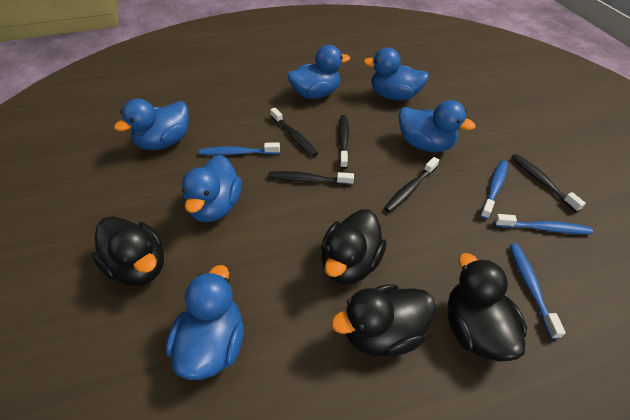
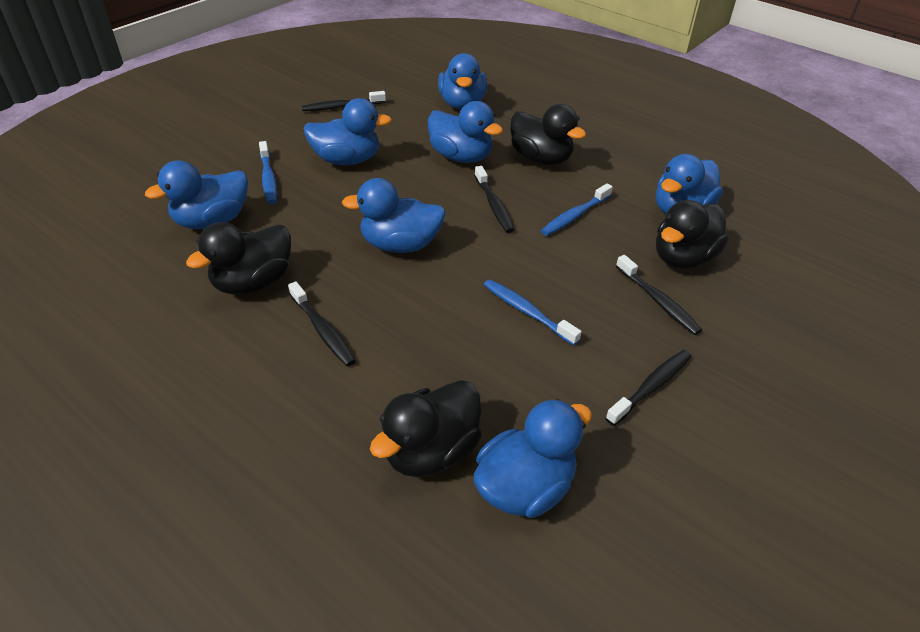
blue duck: 6 -> 7
blue toothbrush: 4 -> 3

